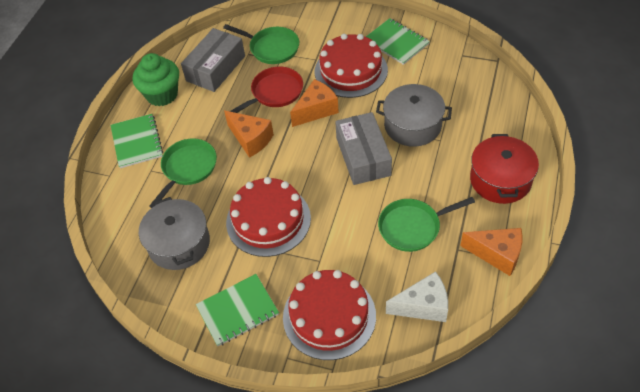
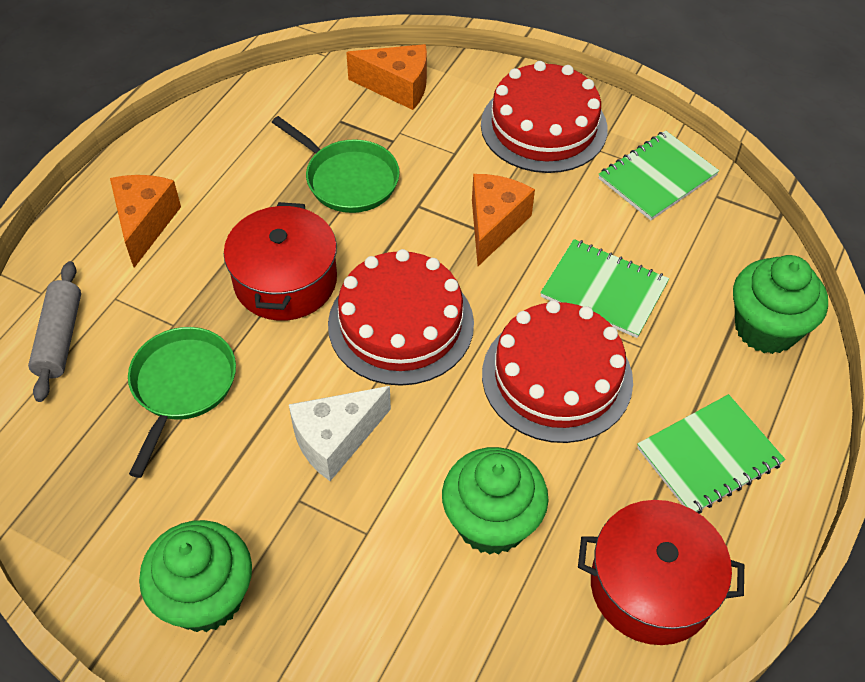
green cupcake: 1 -> 3
green pan: 3 -> 2
grey box: 2 -> 0
grey pot: 2 -> 0
grey rolling pin: 0 -> 1
red pan: 1 -> 0
red pot: 1 -> 2

